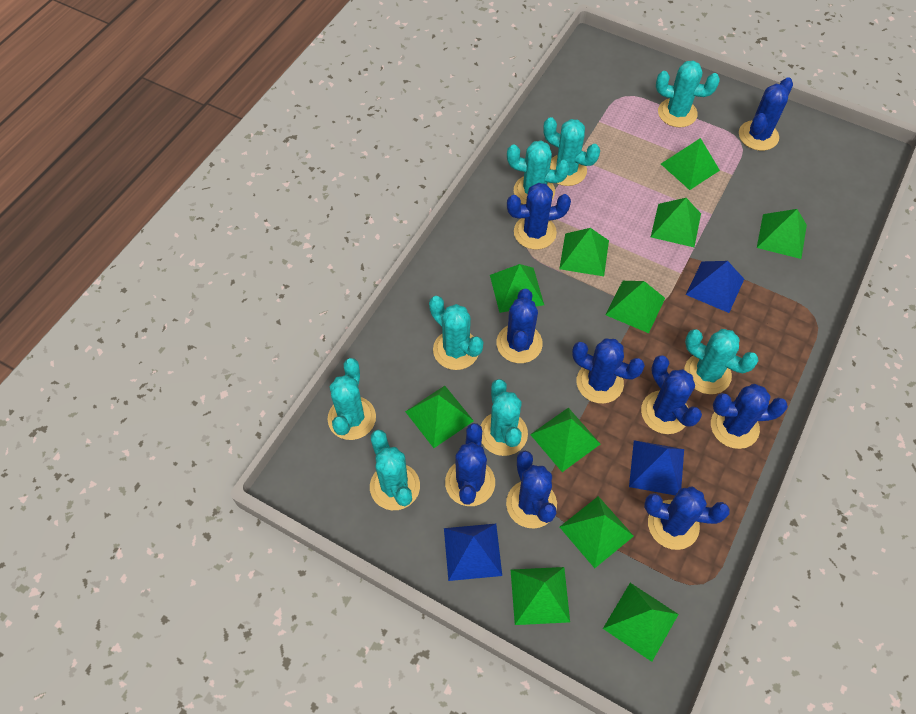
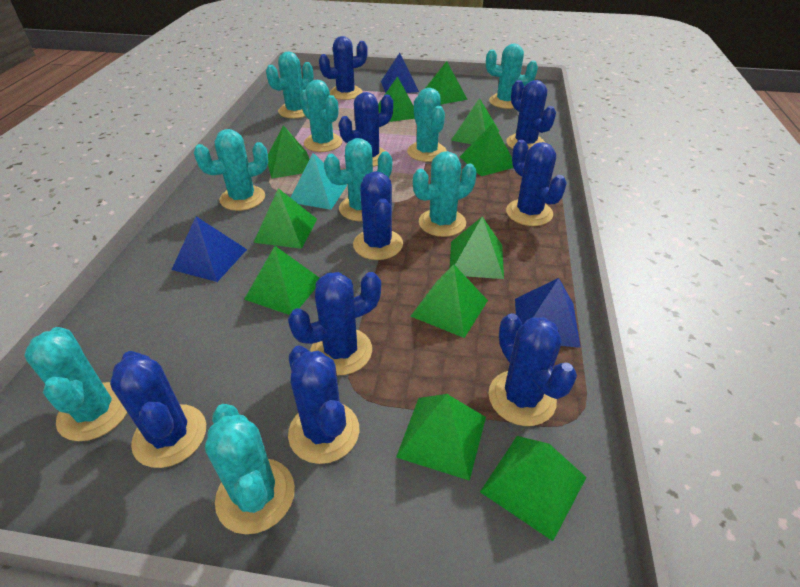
turquoise cactus: 8 -> 9
turquoise pyramid: 0 -> 1

